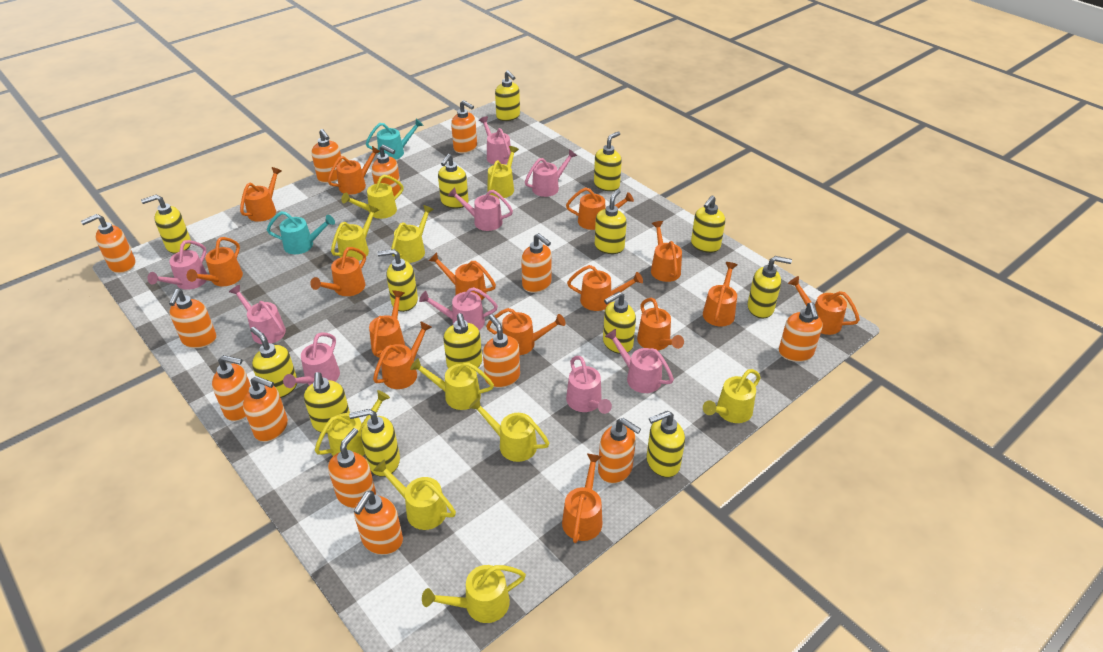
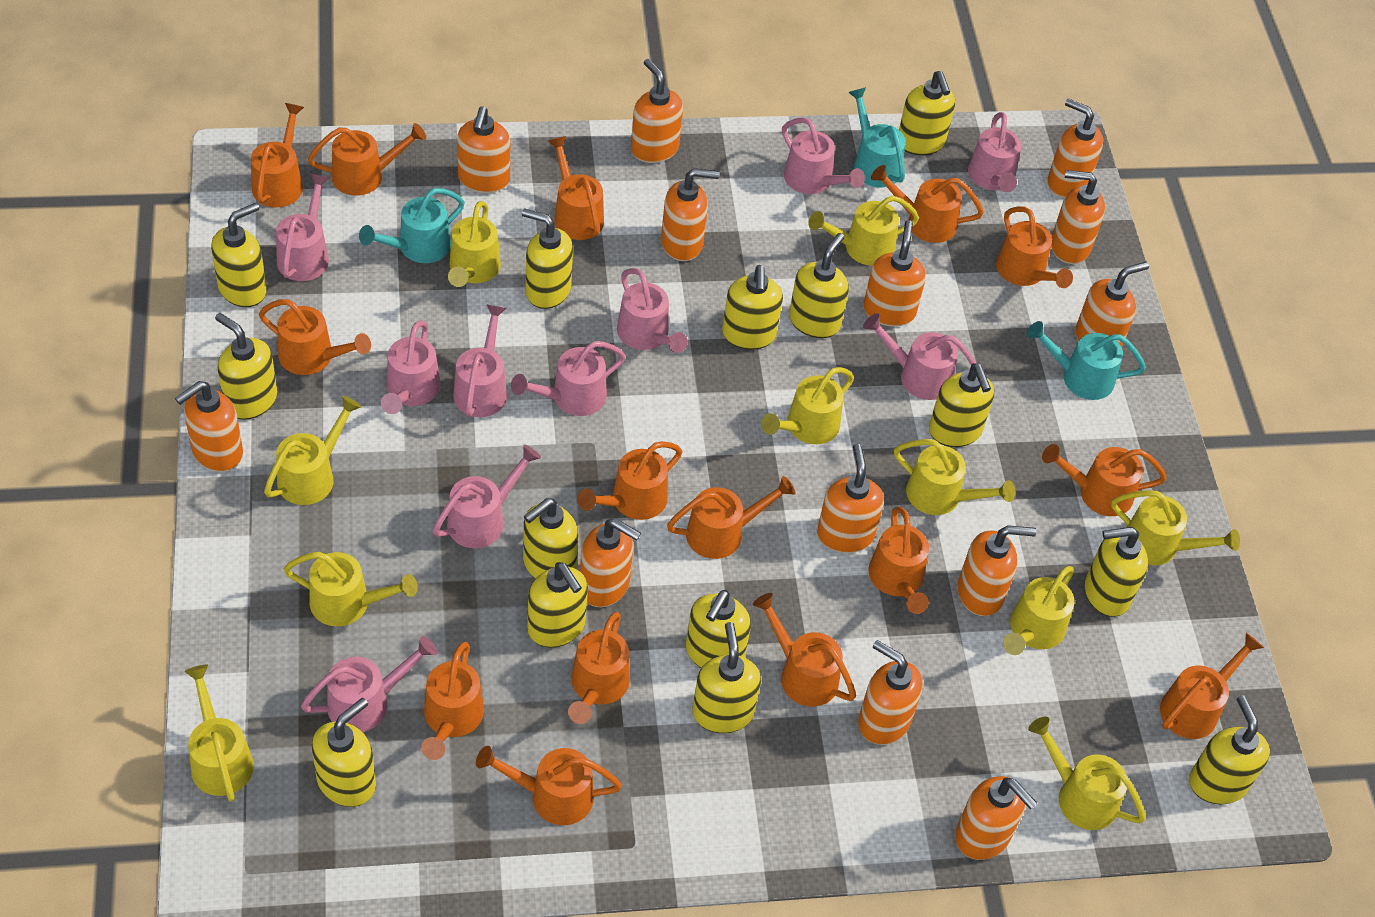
pink watering can: 9 -> 10
turquoise watering can: 2 -> 3

